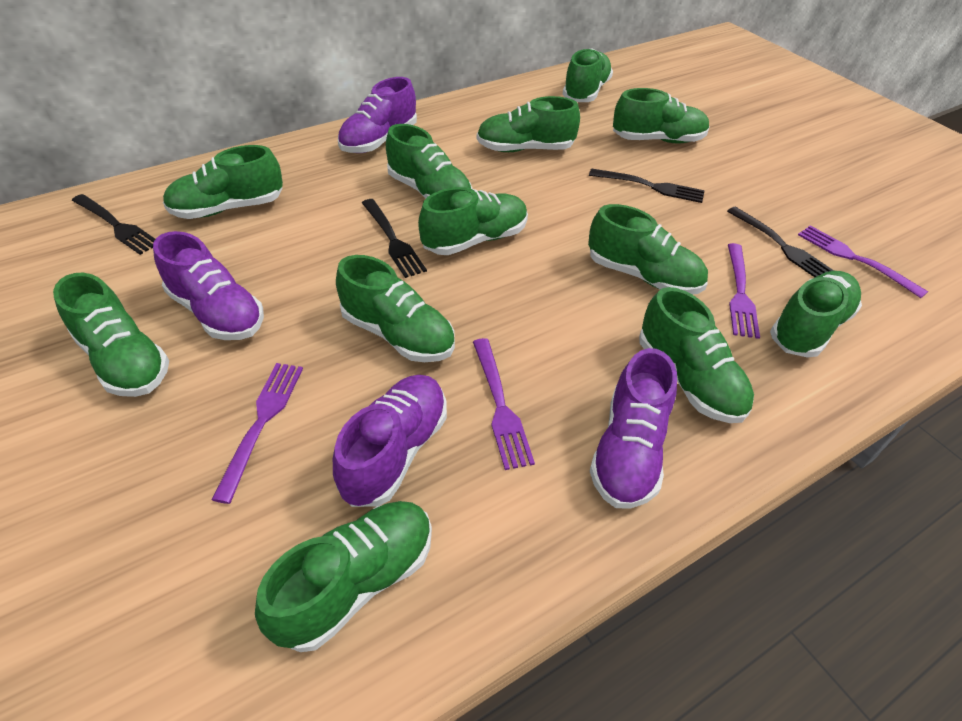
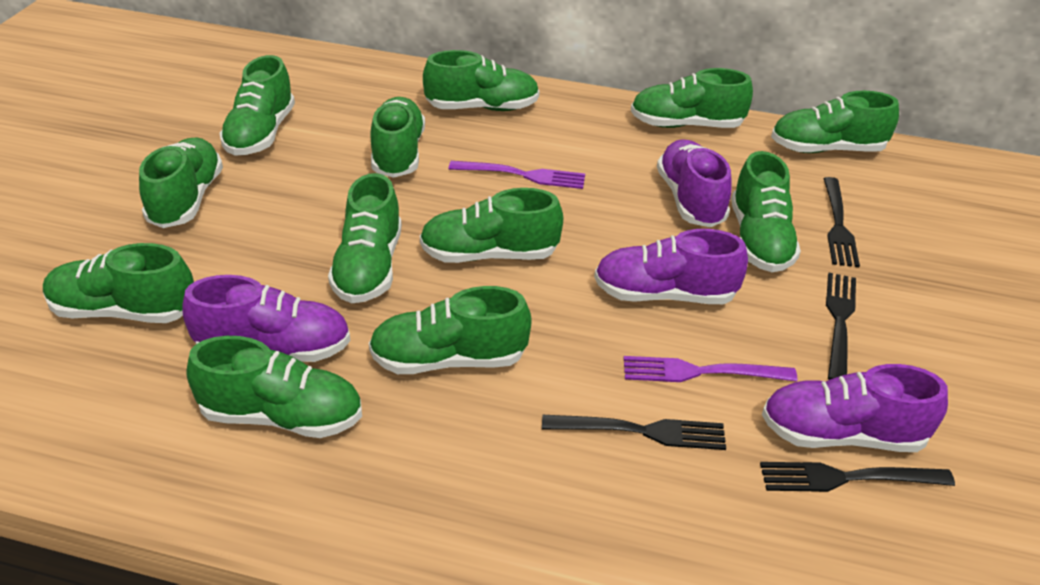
purple fork: 4 -> 2

